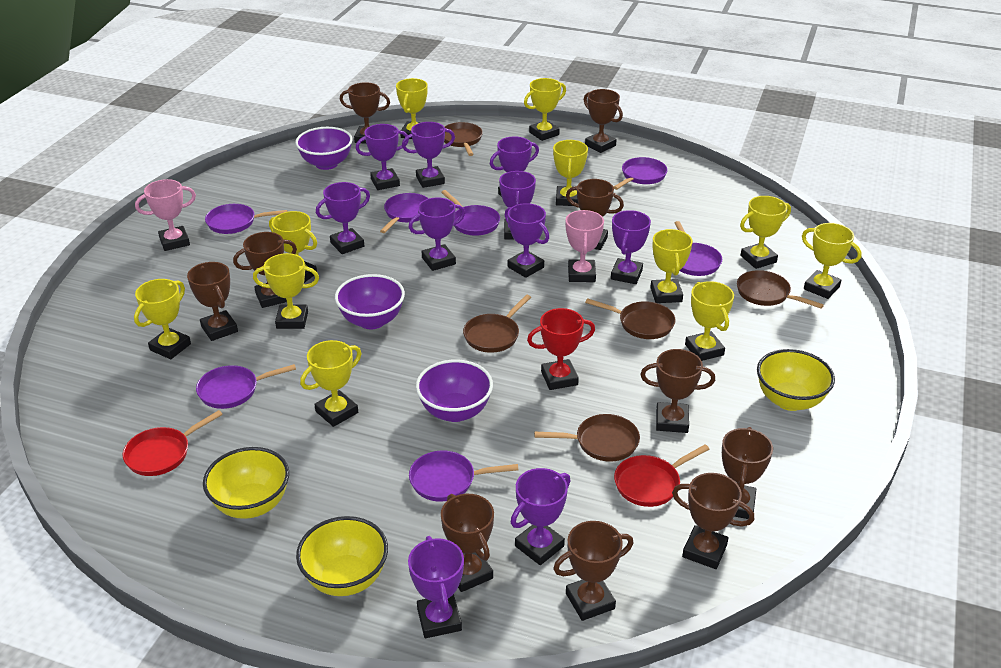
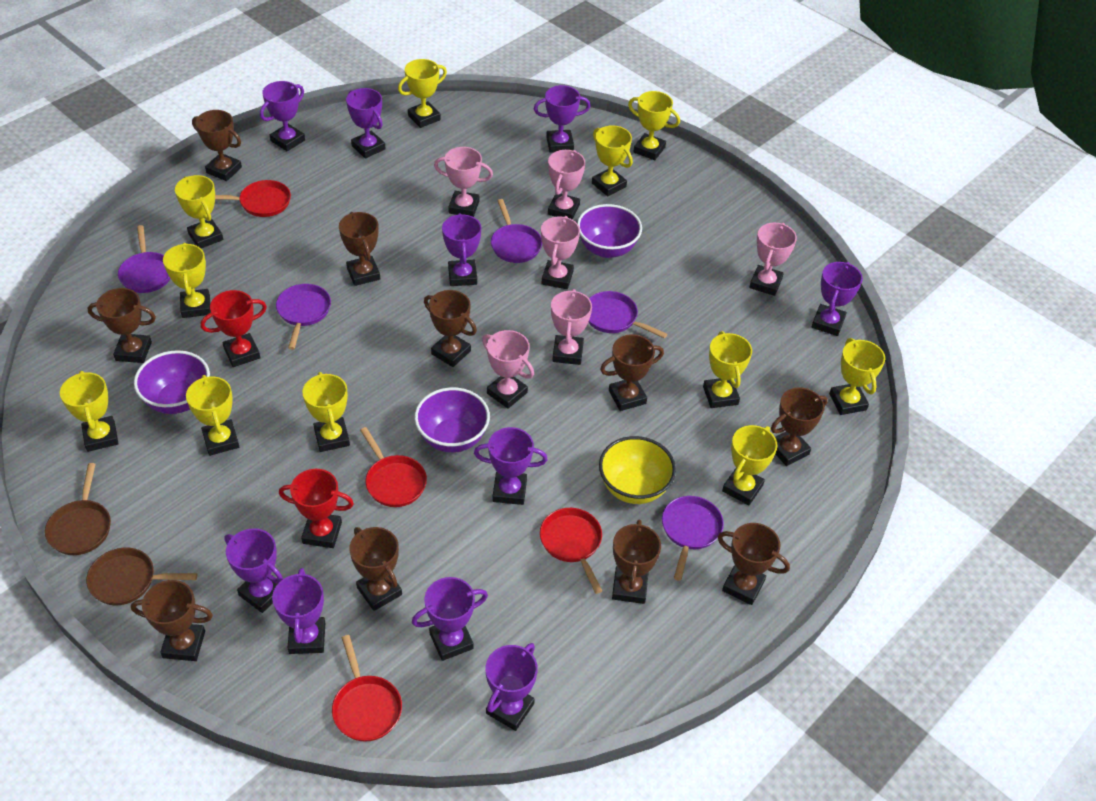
brown pan: 5 -> 2
pink trophy: 2 -> 6
purple pan: 7 -> 5
red pan: 2 -> 4
red trophy: 1 -> 2
yellow bowl: 3 -> 1

